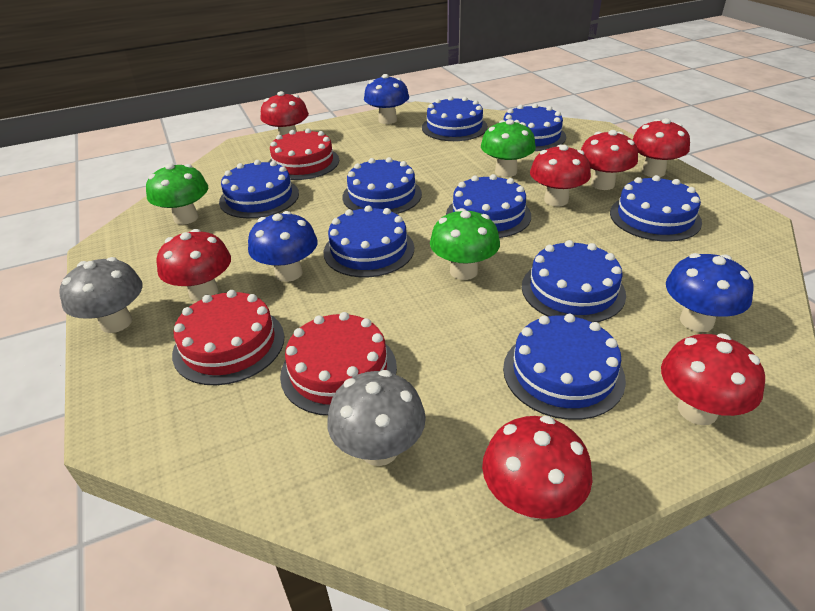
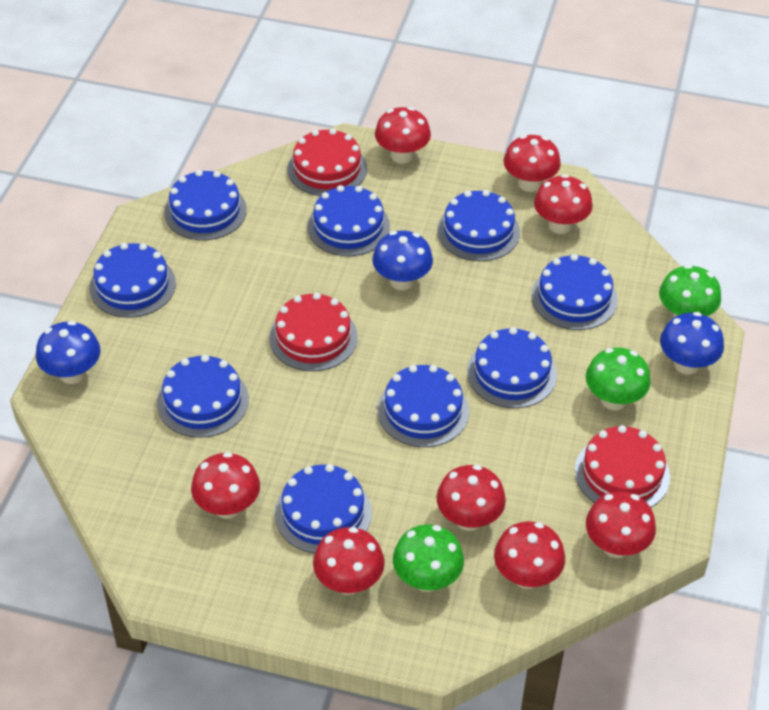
grey mushroom: 2 -> 0
red mushroom: 7 -> 8

